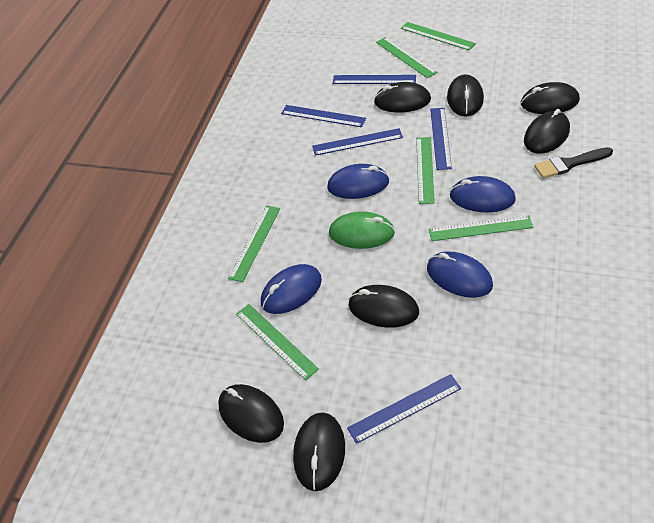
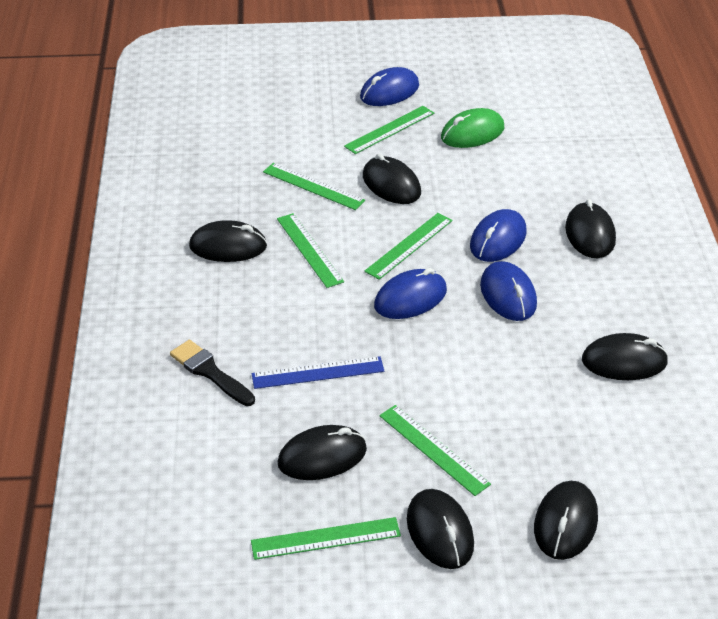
blue ruler: 5 -> 1

